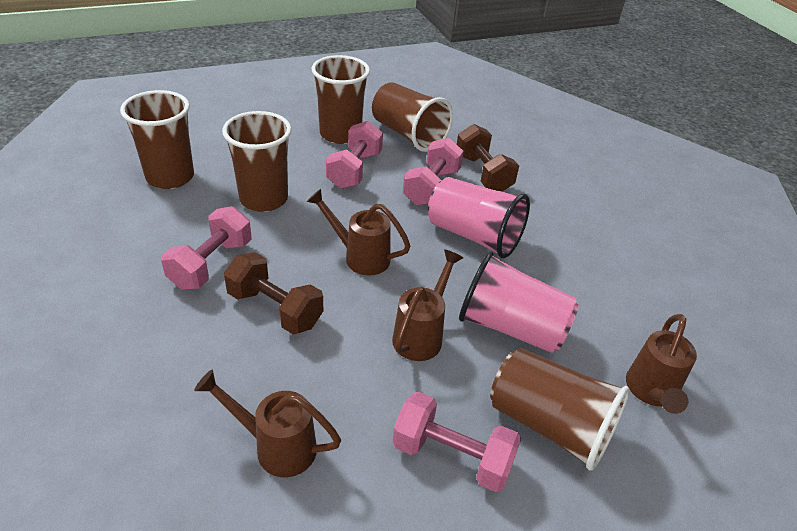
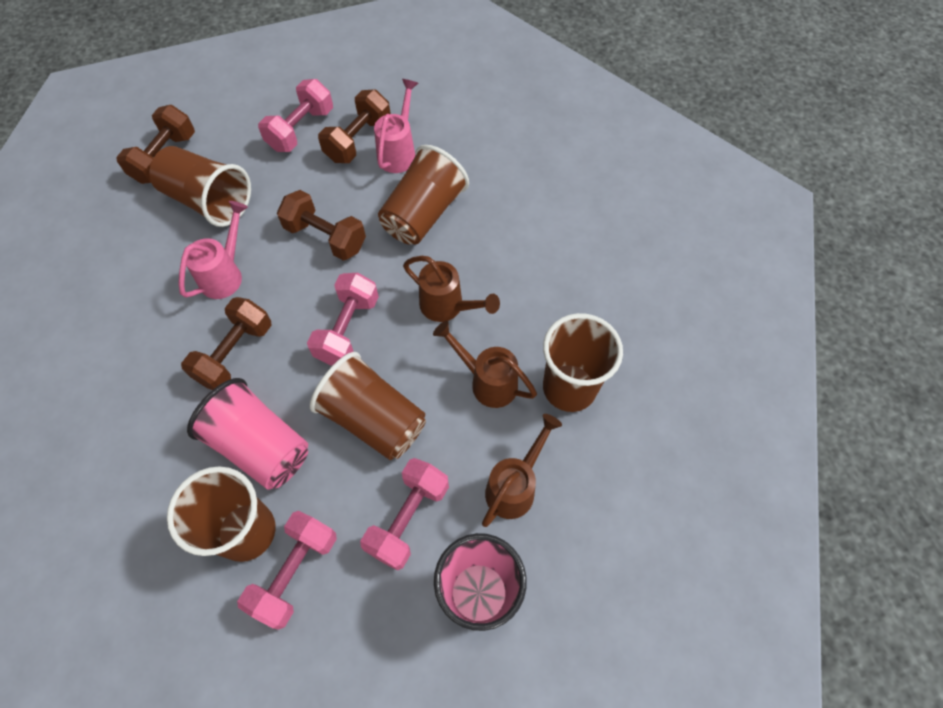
brown dumbbell: 2 -> 4
brown watering can: 4 -> 3
pink watering can: 0 -> 2

